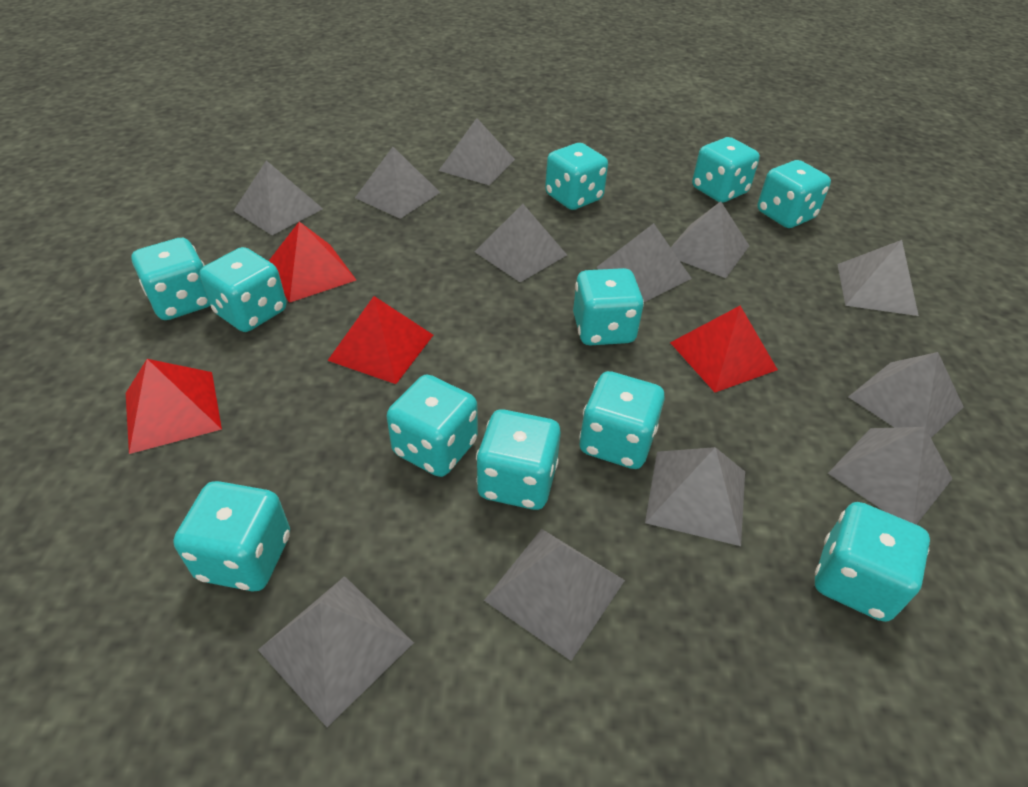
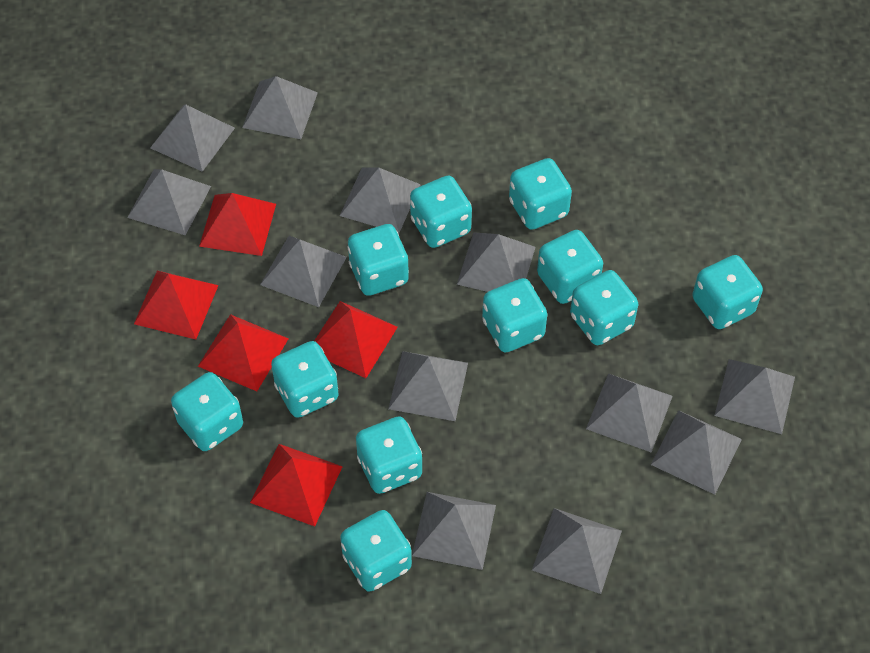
red pyramid: 4 -> 5

